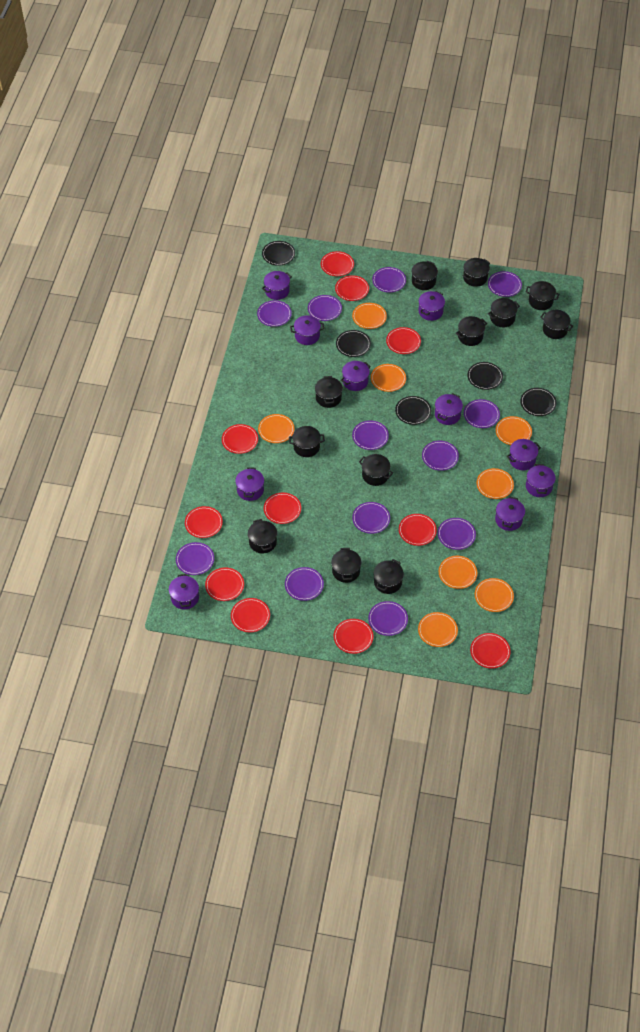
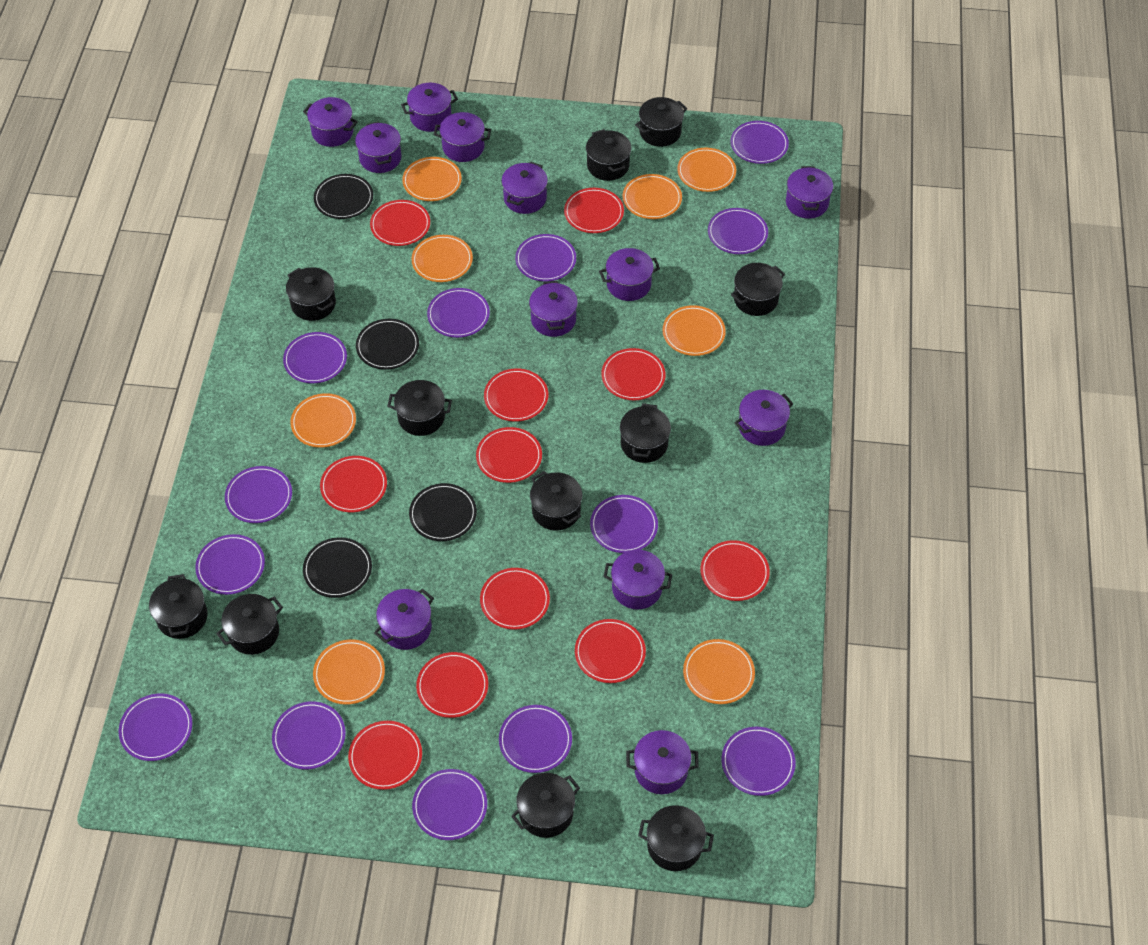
black plate: 5 -> 4
black pot: 12 -> 11
purple plate: 12 -> 13
purple pot: 10 -> 12

